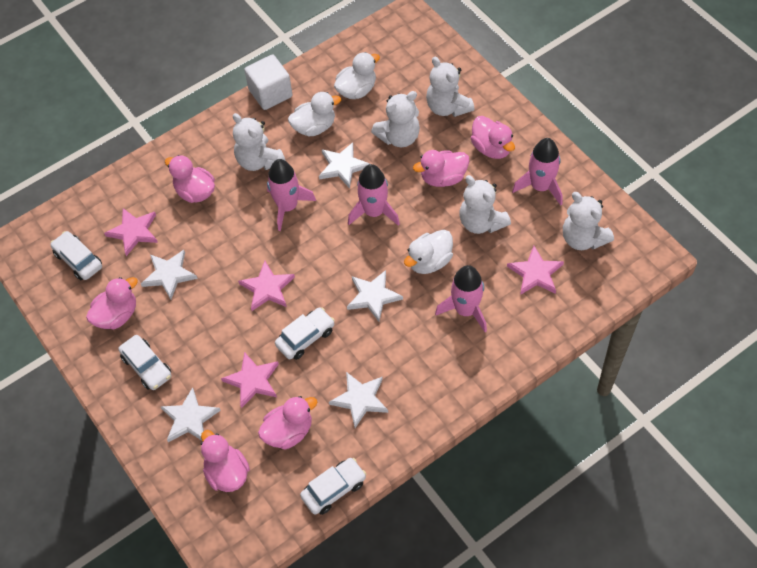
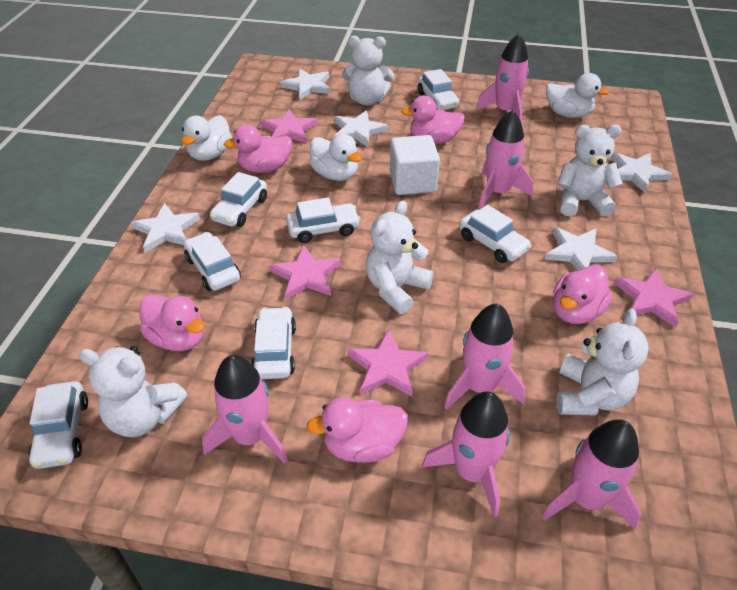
pink duck: 6 -> 5
pink rocket: 4 -> 6
white car: 4 -> 7

